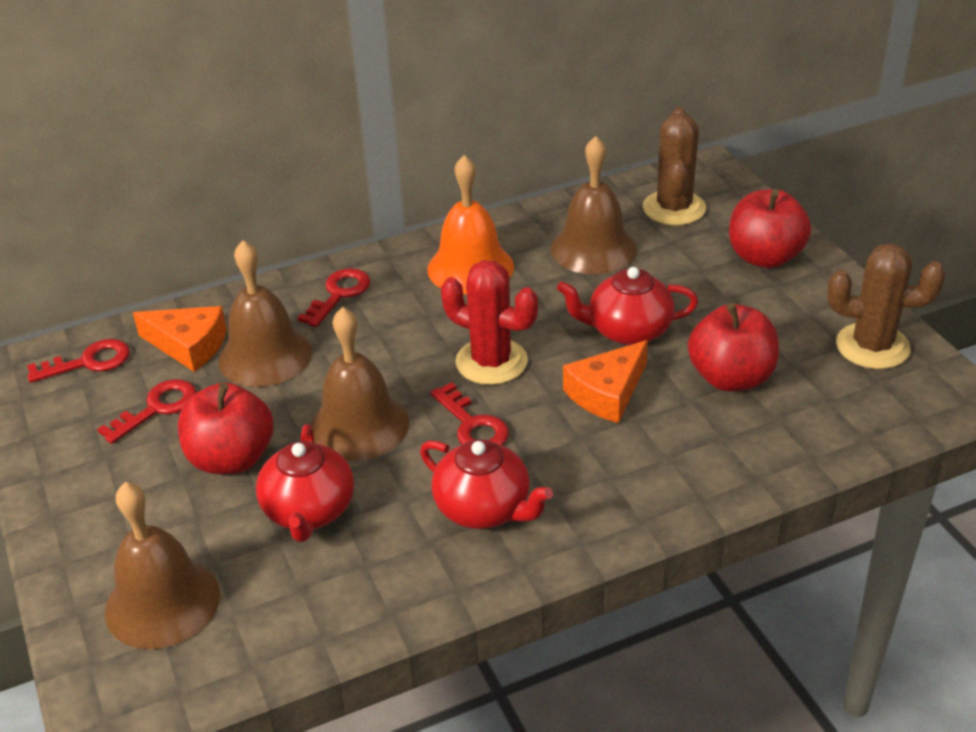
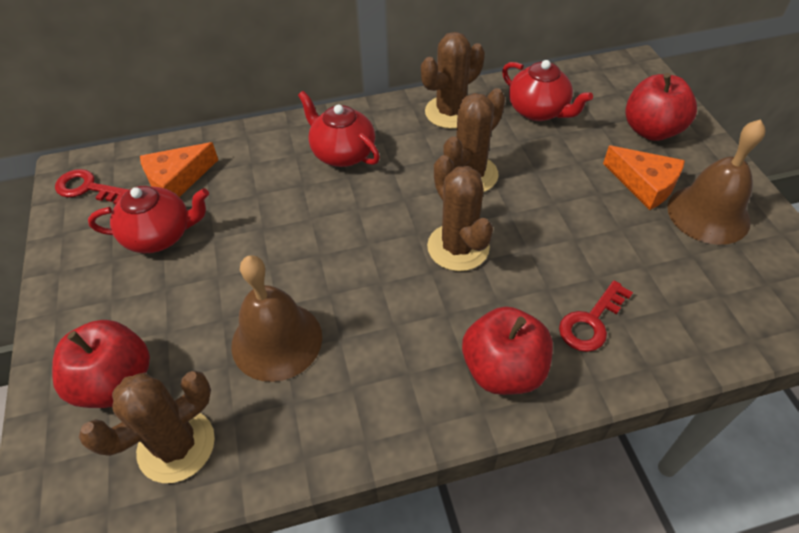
brown bell: 4 -> 2
brown cactus: 2 -> 4
orange bell: 1 -> 0
red cactus: 1 -> 0
red key: 4 -> 2

